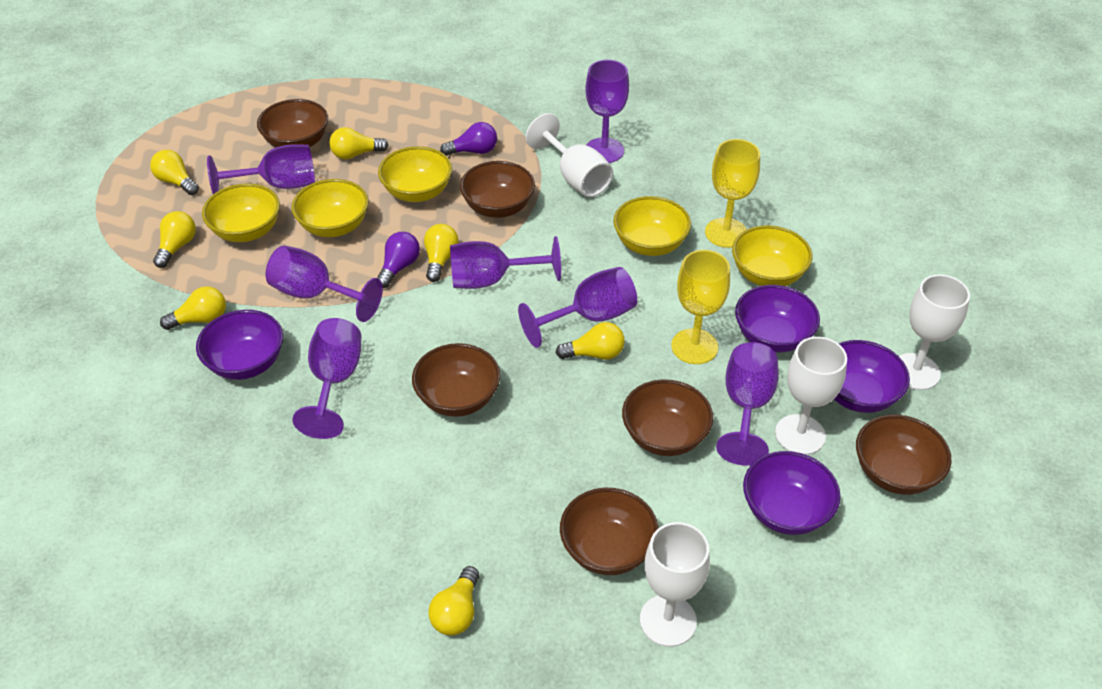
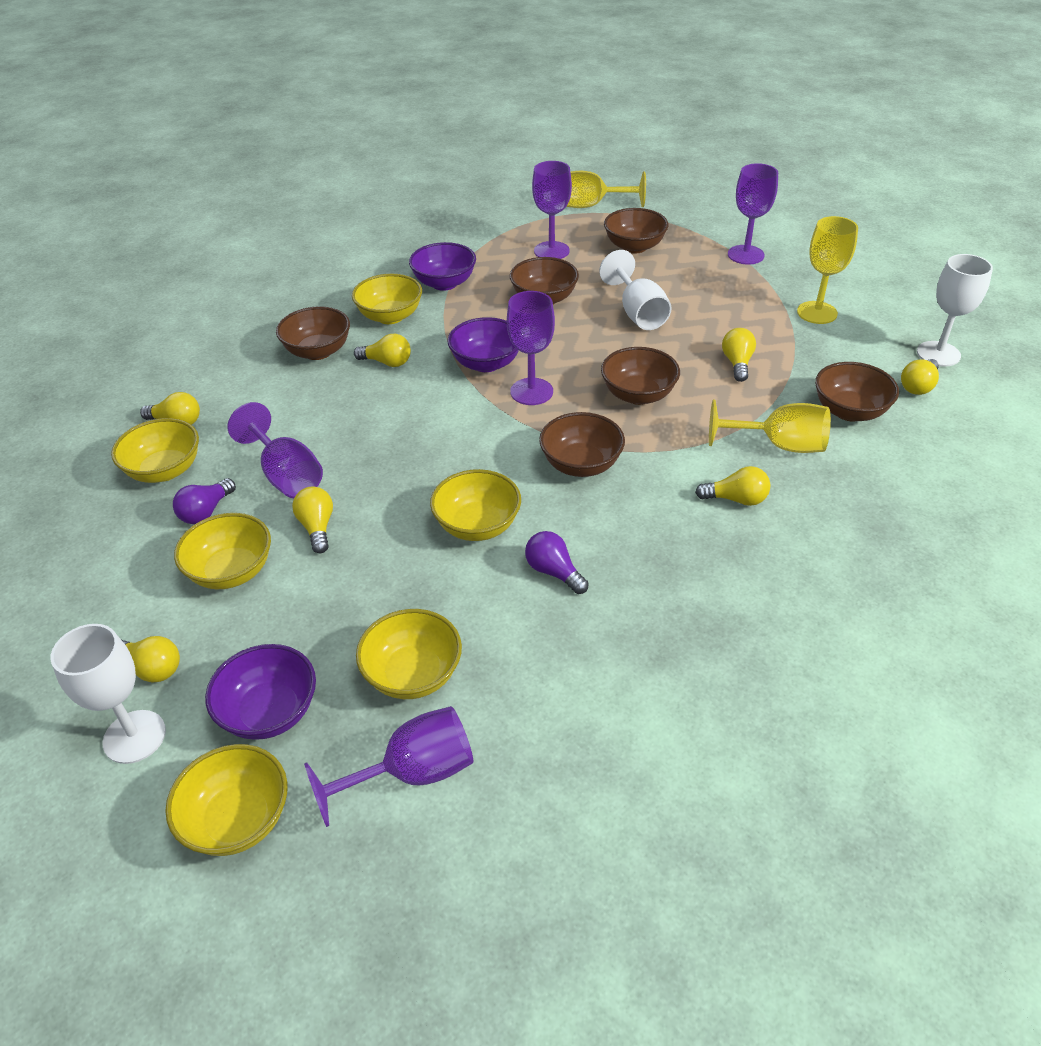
purple bowl: 4 -> 3
purple goblet: 7 -> 5
white goblet: 4 -> 3
yellow bowl: 5 -> 6
yellow goblet: 2 -> 3

